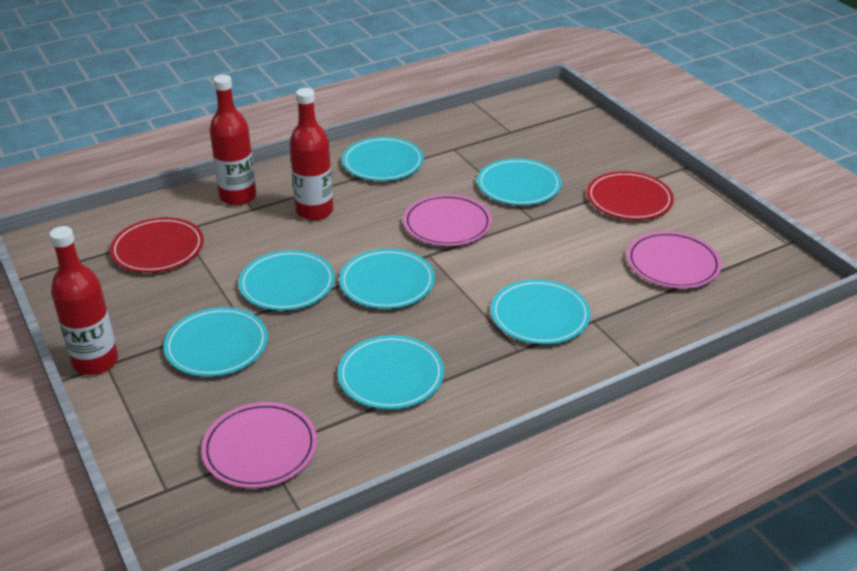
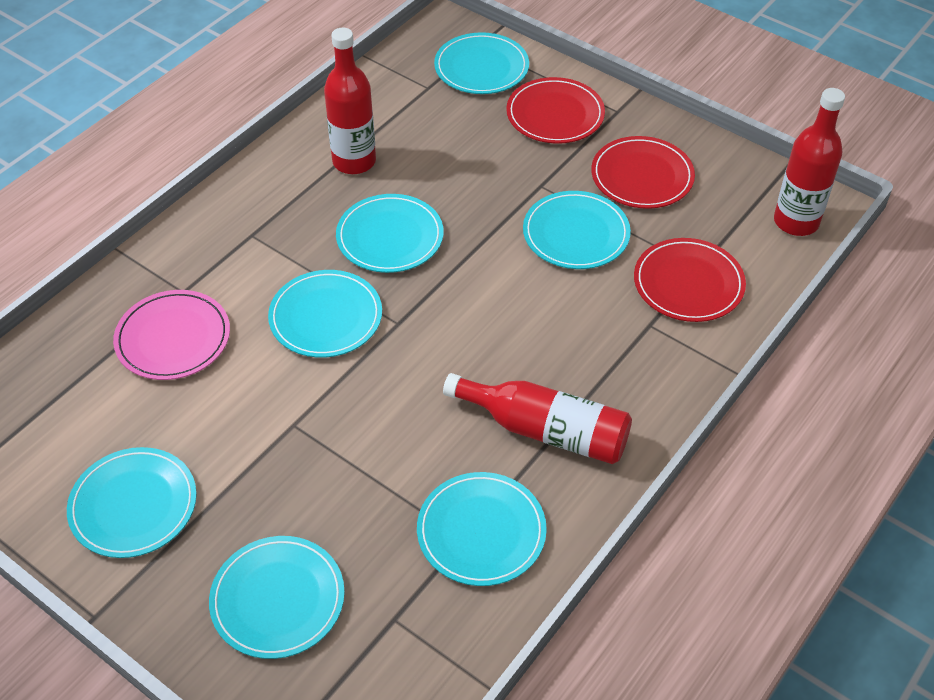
pink plate: 3 -> 1
red plate: 2 -> 3

